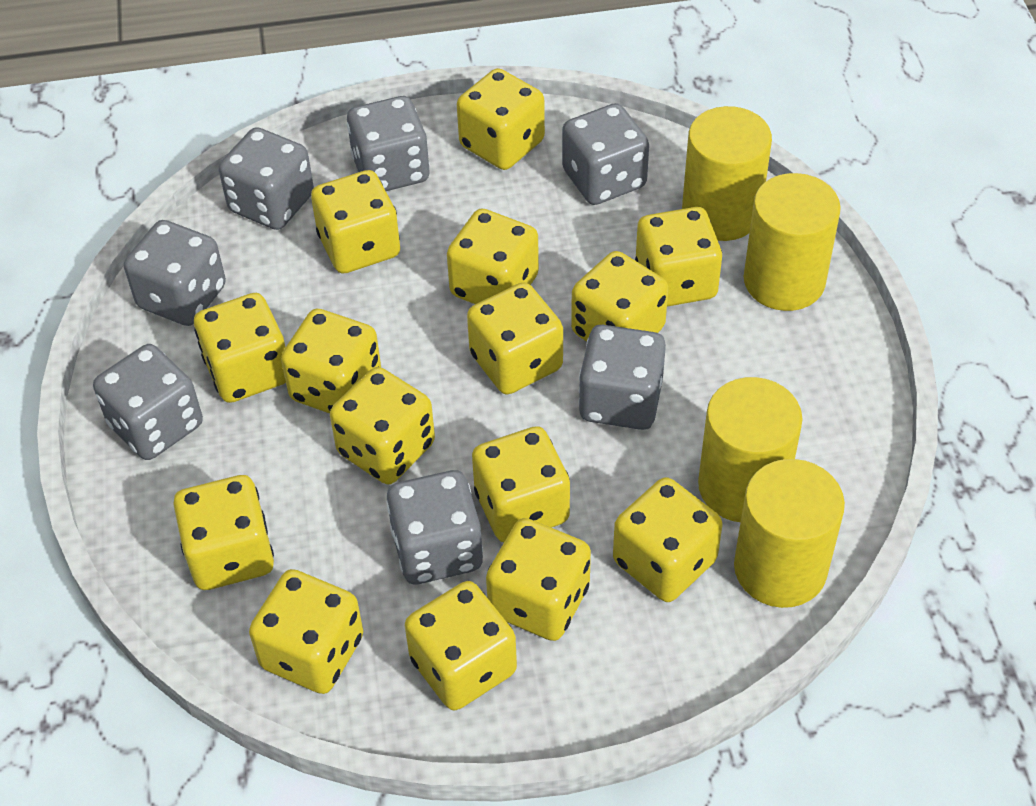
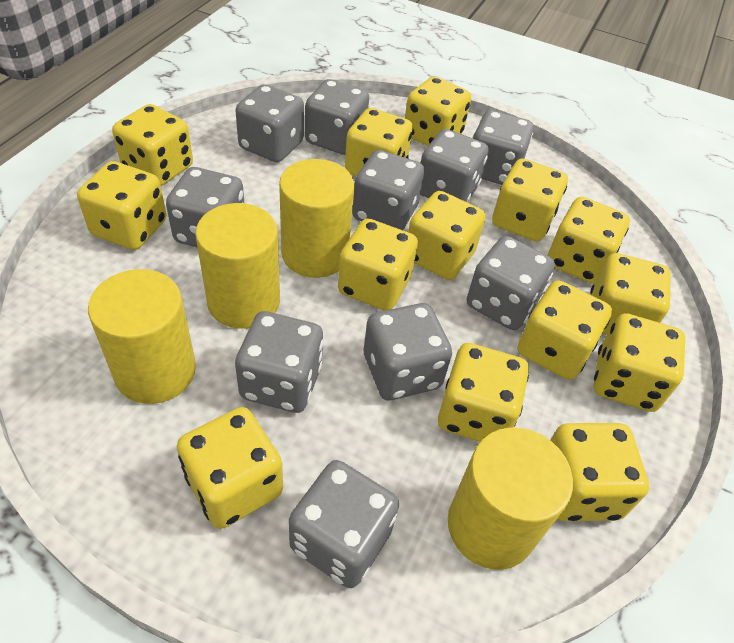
grey dice: 7 -> 10
yellow dice: 15 -> 14

